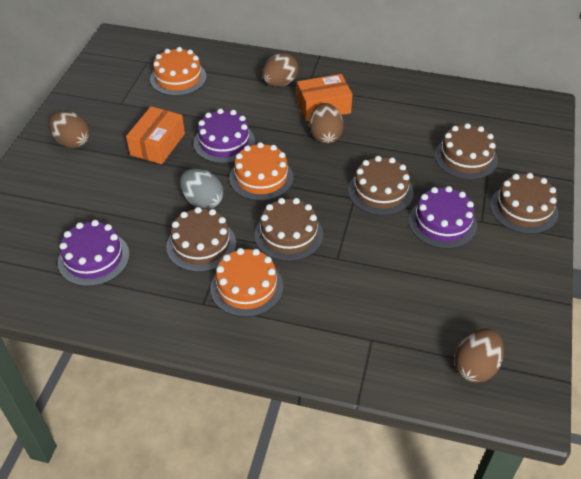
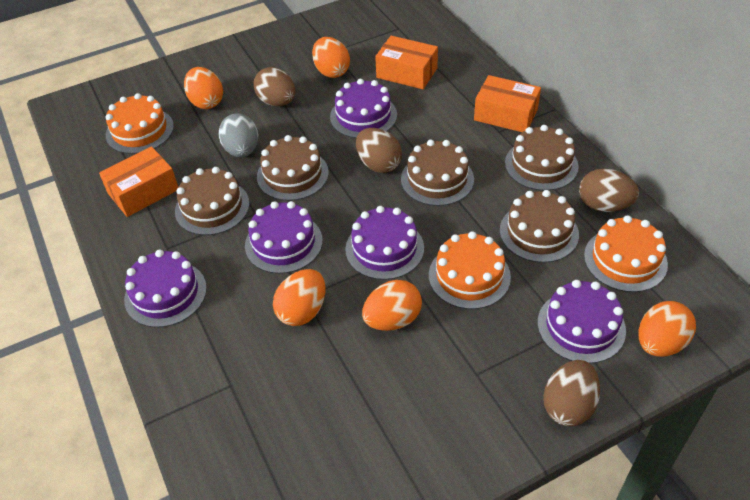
orange box: 2 -> 3
orange egg: 0 -> 5
purple cake: 3 -> 5

